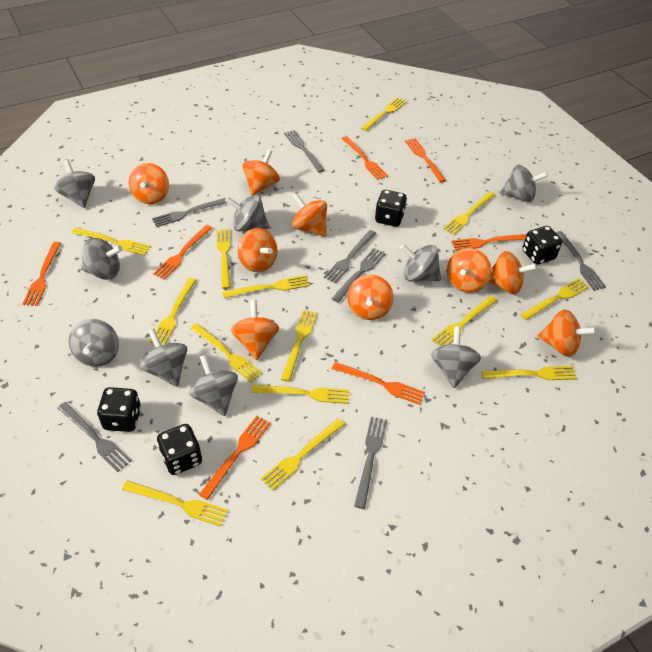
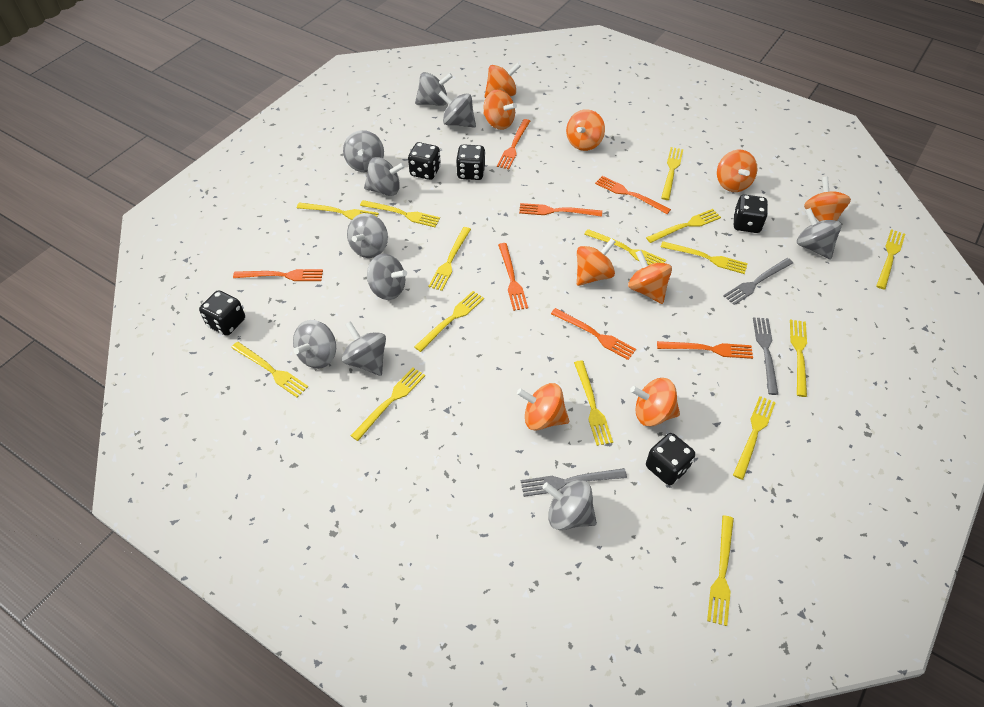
black dice: 4 -> 5
grey fork: 7 -> 3
grey spinning top: 9 -> 10
yellow fork: 14 -> 15

